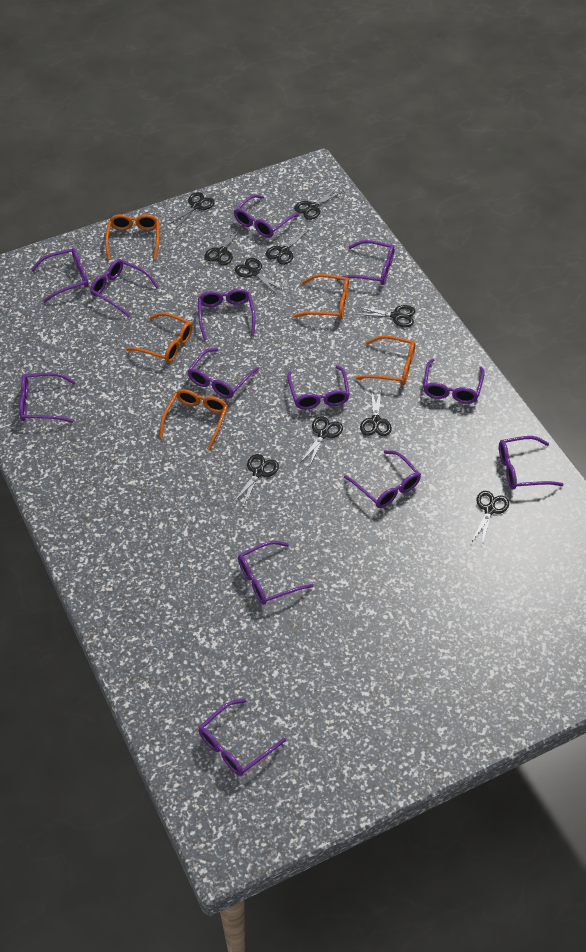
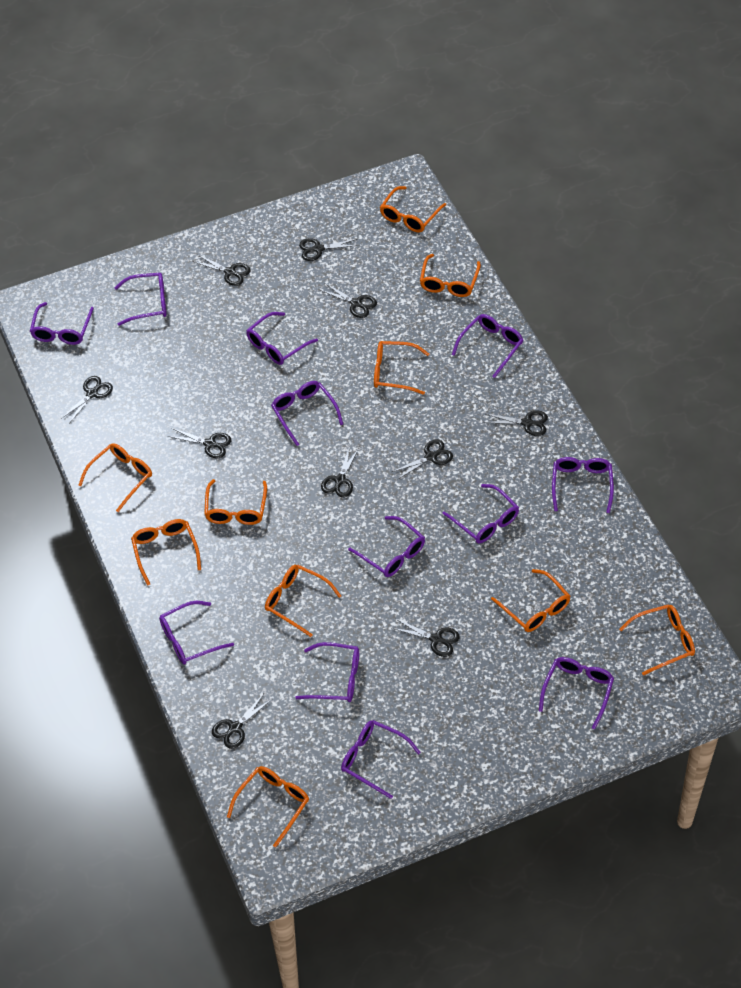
orange glasses: 5 -> 10
purple glasses: 13 -> 12

